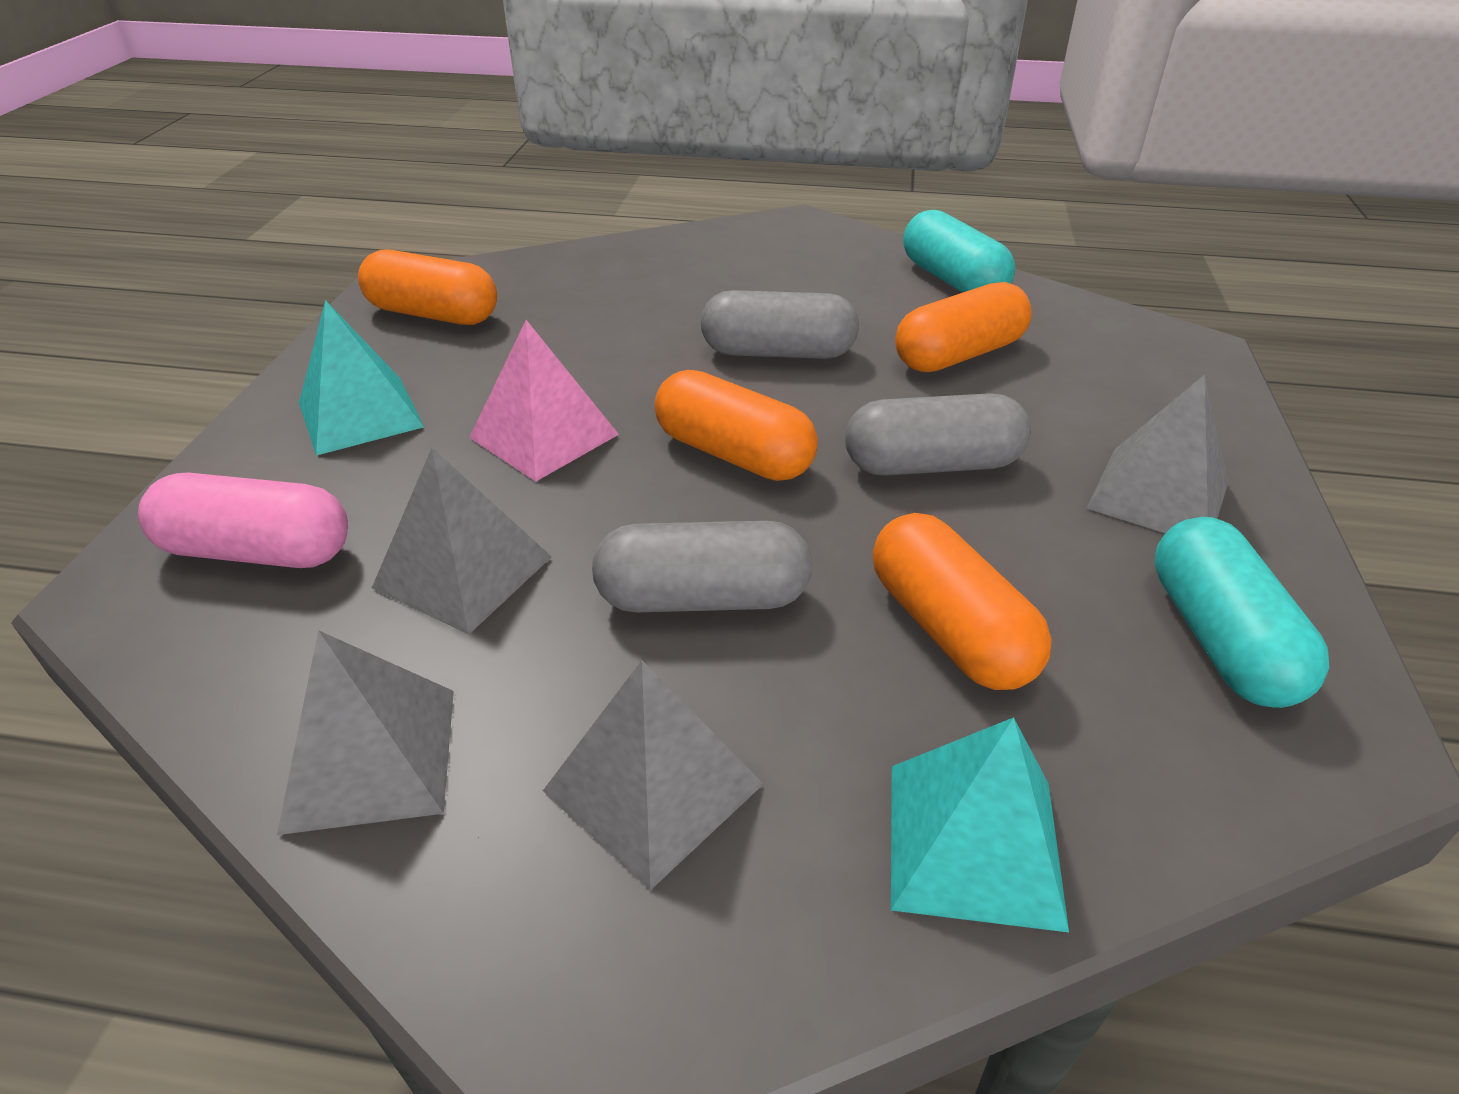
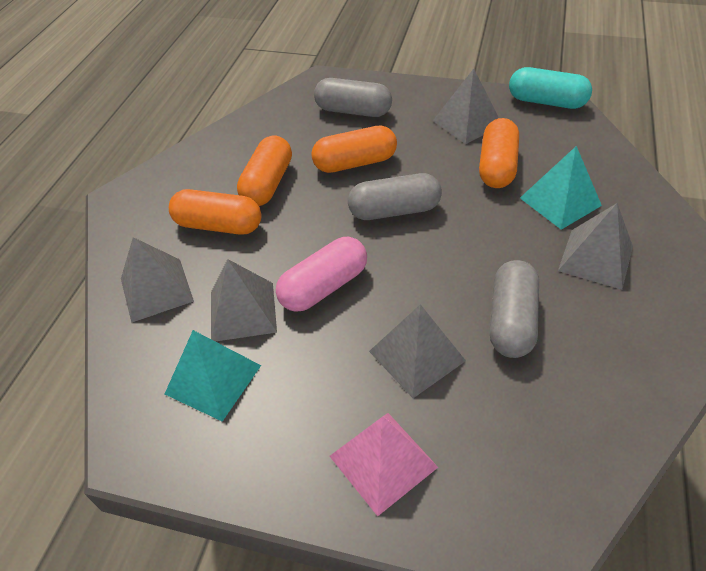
grey pyramid: 4 -> 5
turquoise capsule: 2 -> 1

